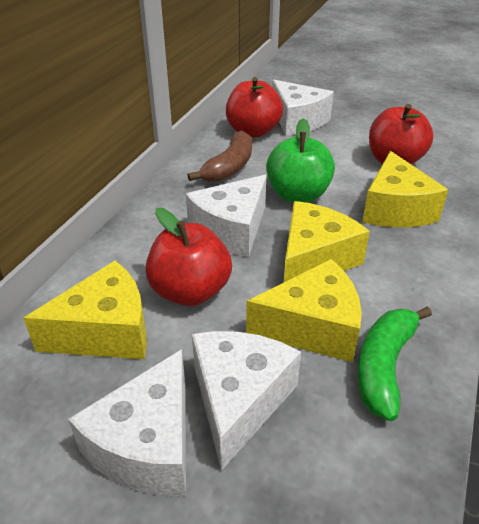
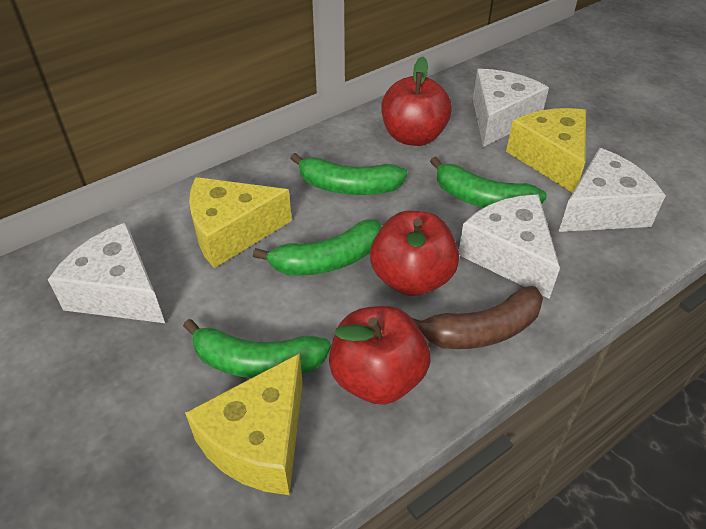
green apple: 1 -> 0
green banana: 1 -> 4
yellow cheese: 4 -> 3

